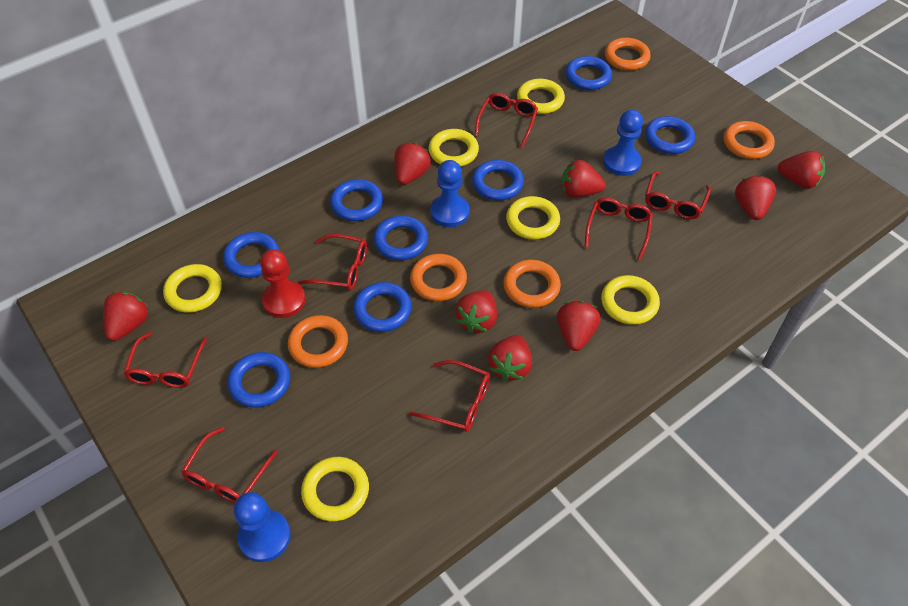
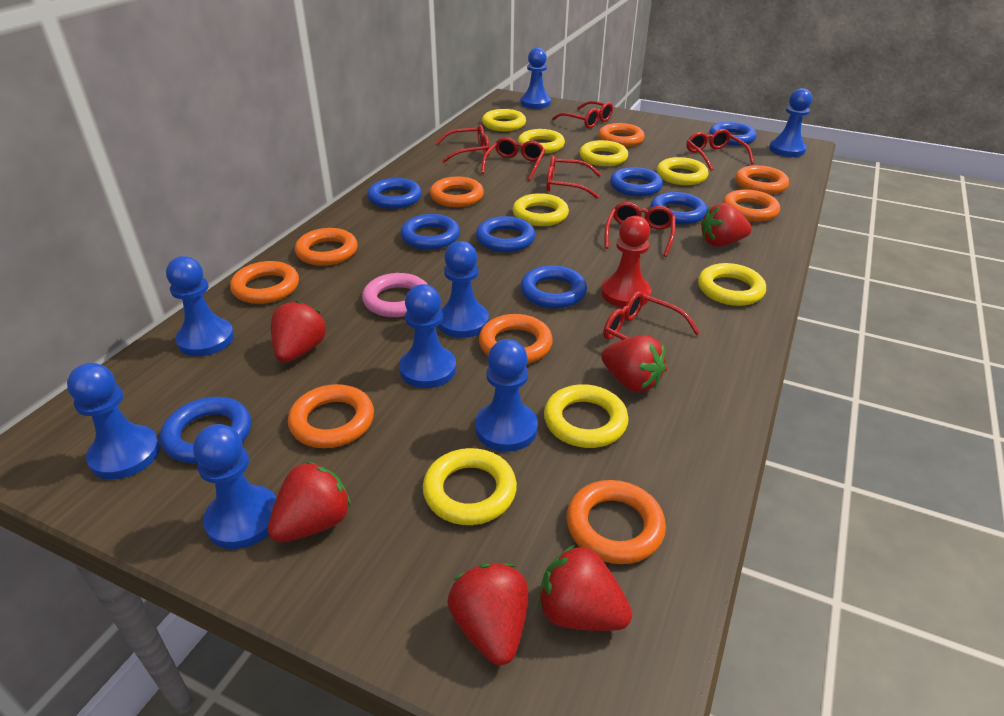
blue pawn: 3 -> 8
orange ring: 5 -> 9
pink ring: 0 -> 1
red strawberry: 8 -> 6
yellow ring: 6 -> 8

